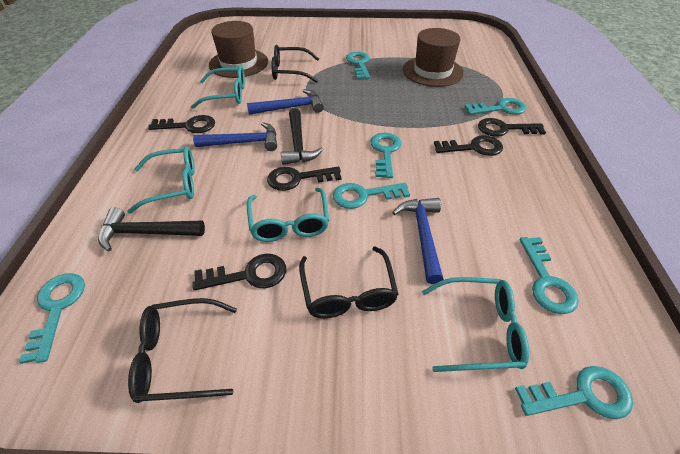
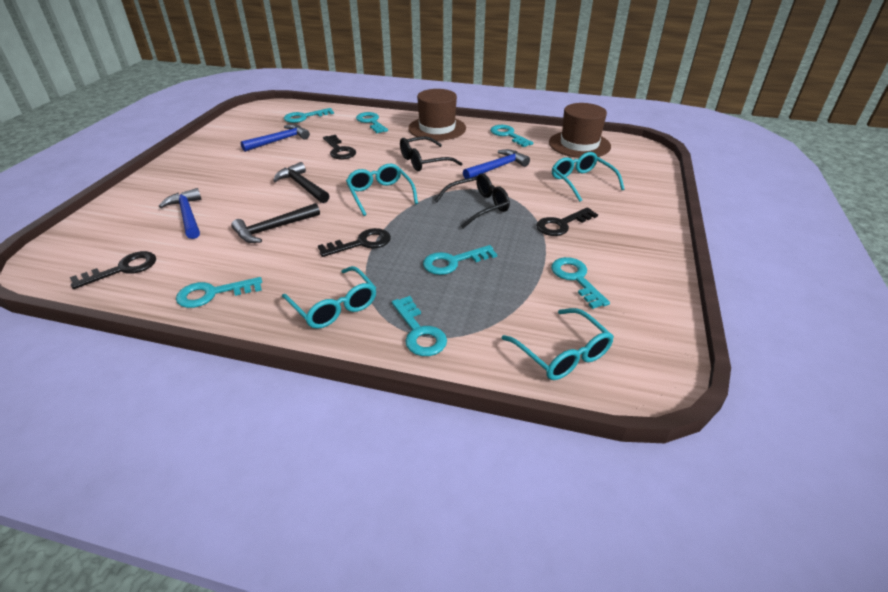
black glasses: 3 -> 2
black key: 5 -> 4

